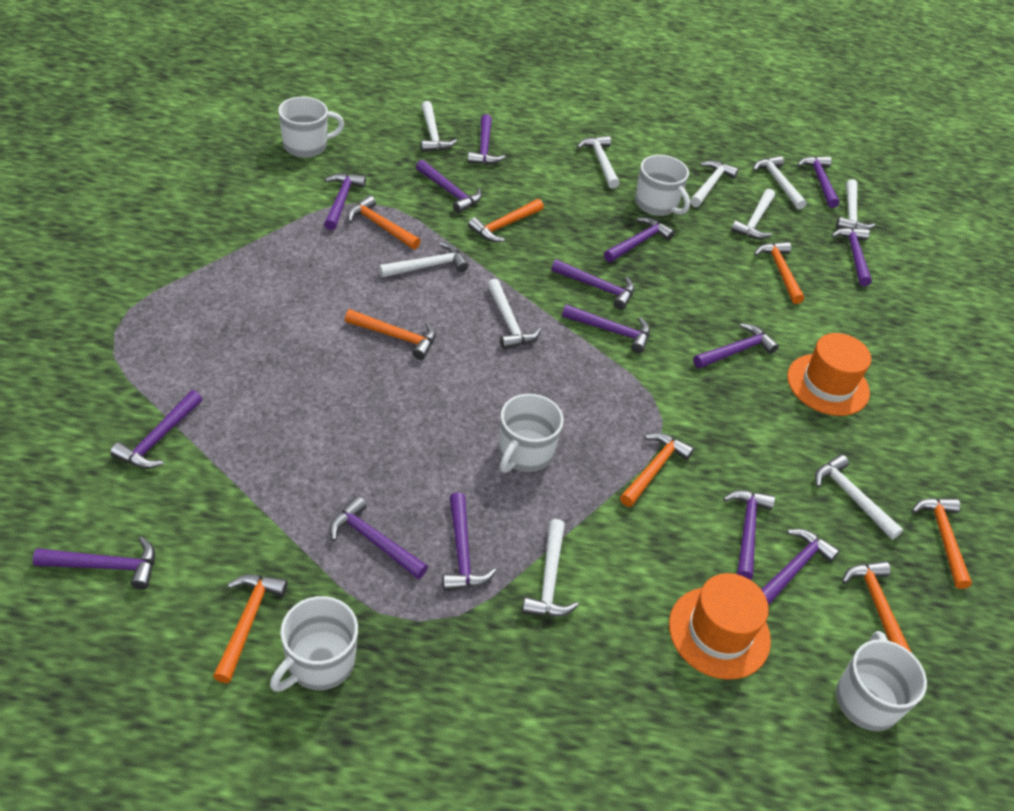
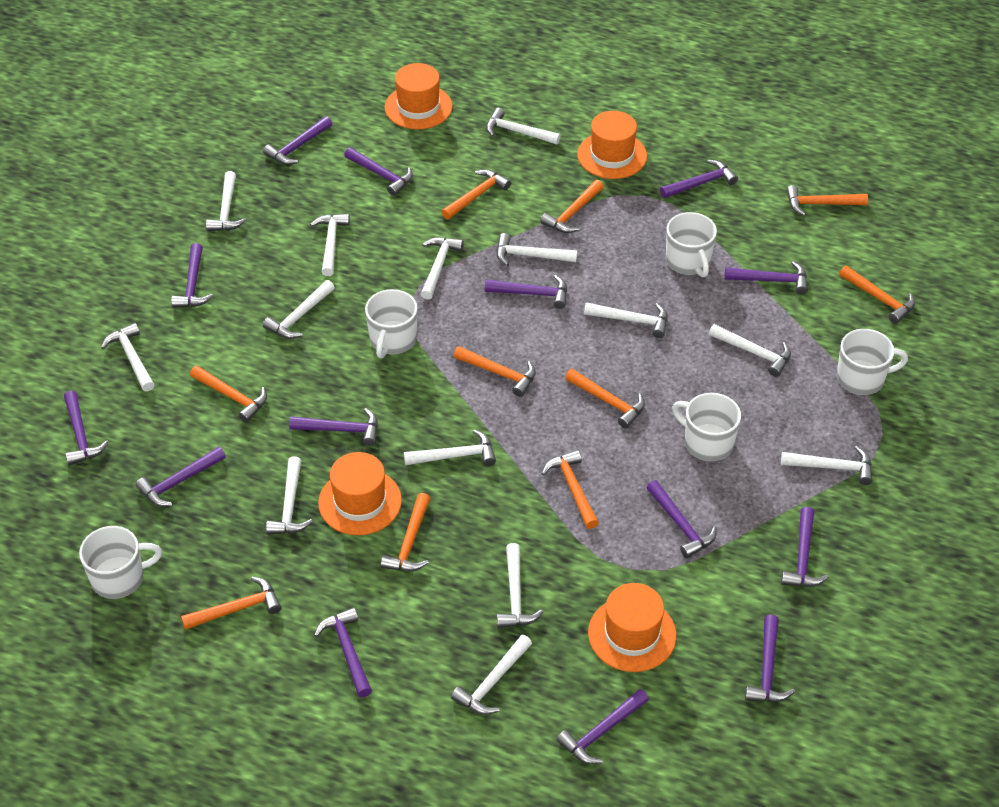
orange hammer: 8 -> 10
orange hat: 2 -> 4
purple hammer: 15 -> 14
white hammer: 10 -> 14

